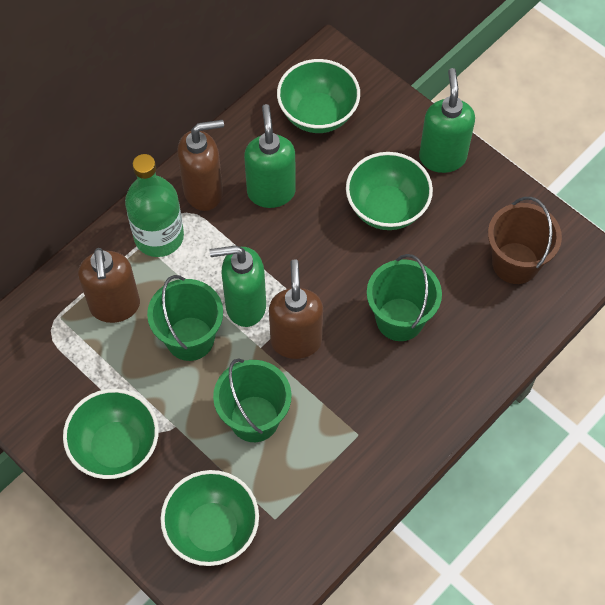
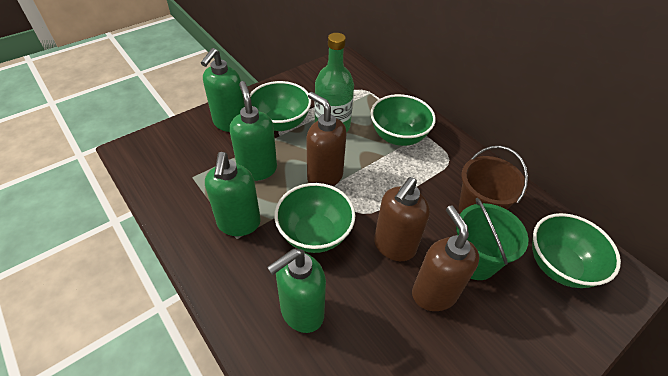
green bucket: 3 -> 1
green soap dispenser: 3 -> 4

